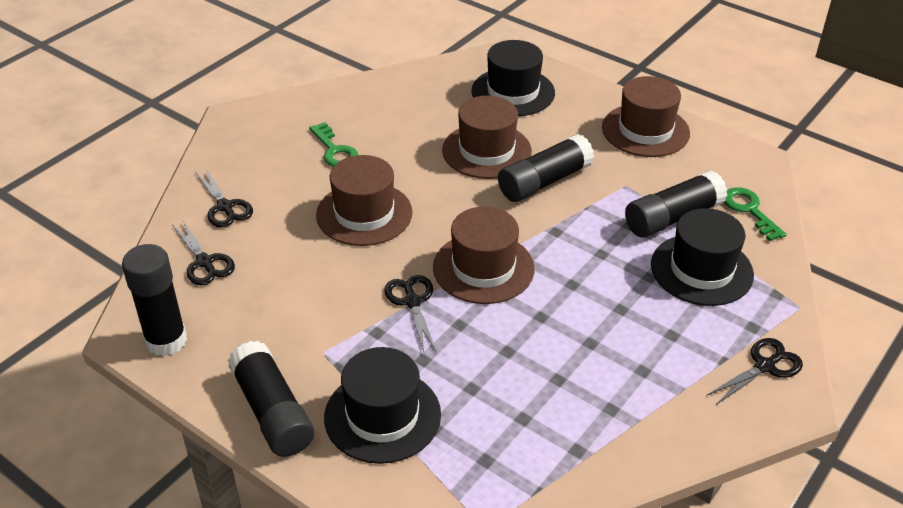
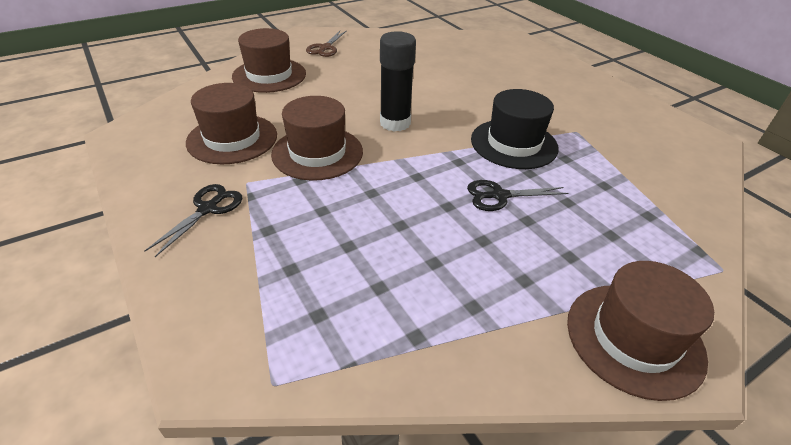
black glue stick: 4 -> 1
black hat: 3 -> 1
black scissors: 4 -> 2
brown scissors: 0 -> 1
green key: 2 -> 0

